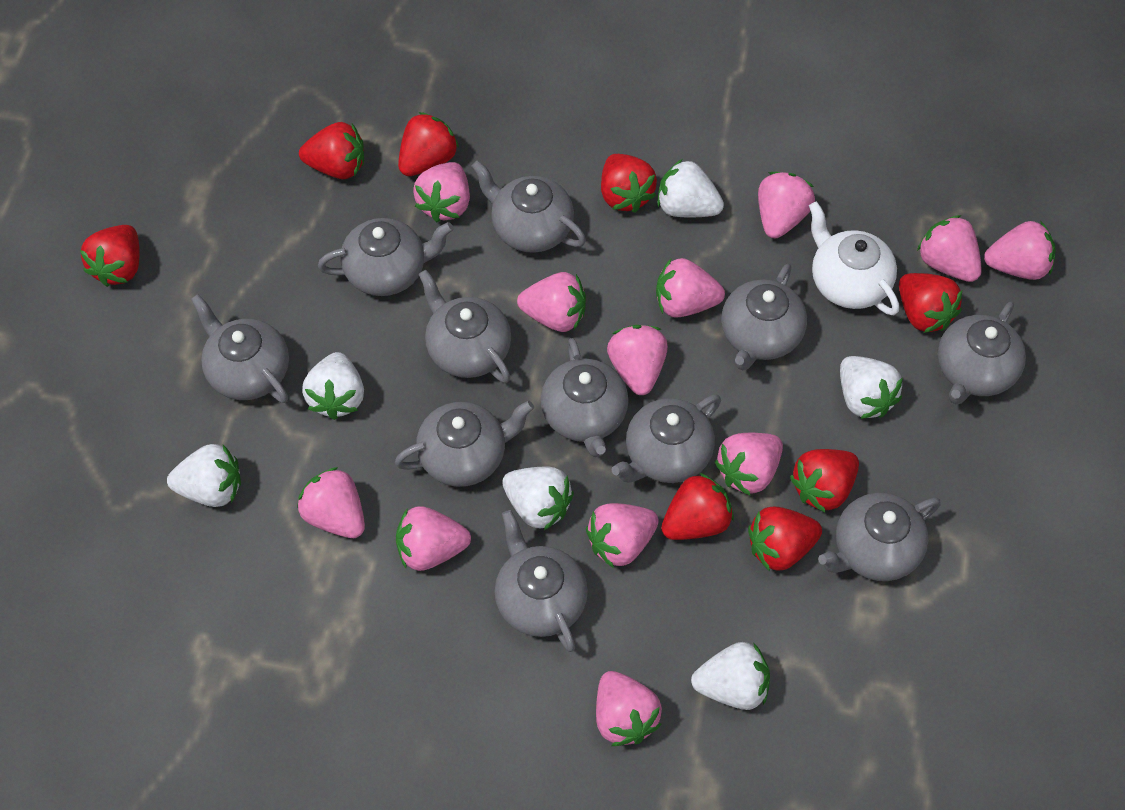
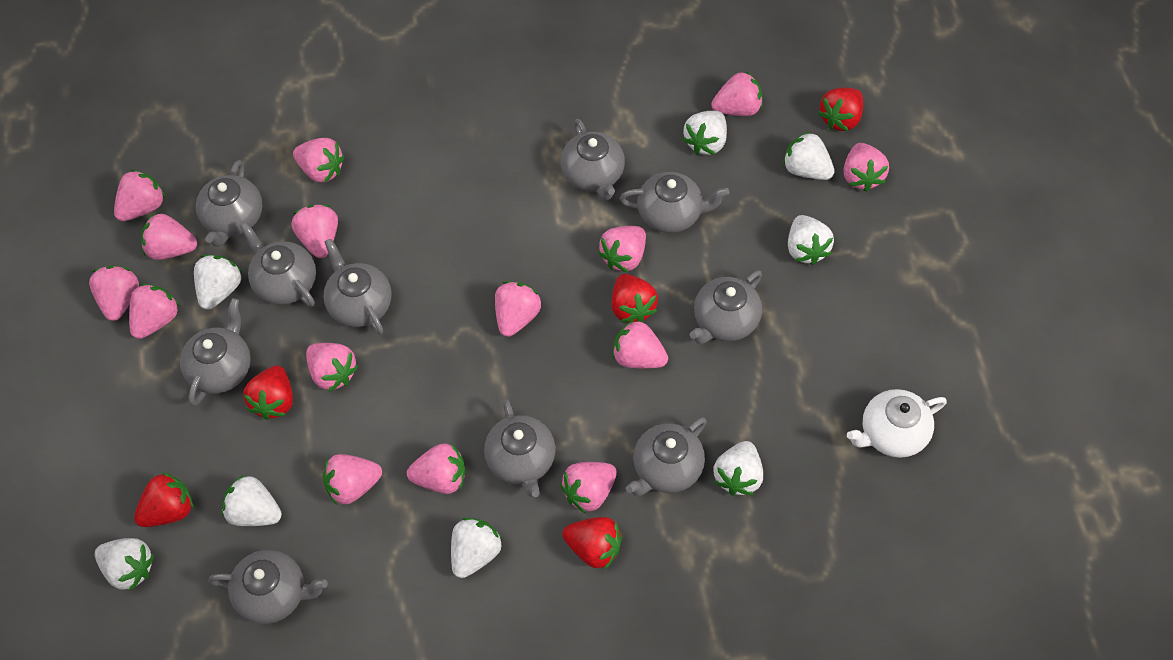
grey teapot: 11 -> 10
pink strawberry: 12 -> 15
red strawberry: 8 -> 5
white strawberry: 6 -> 8

